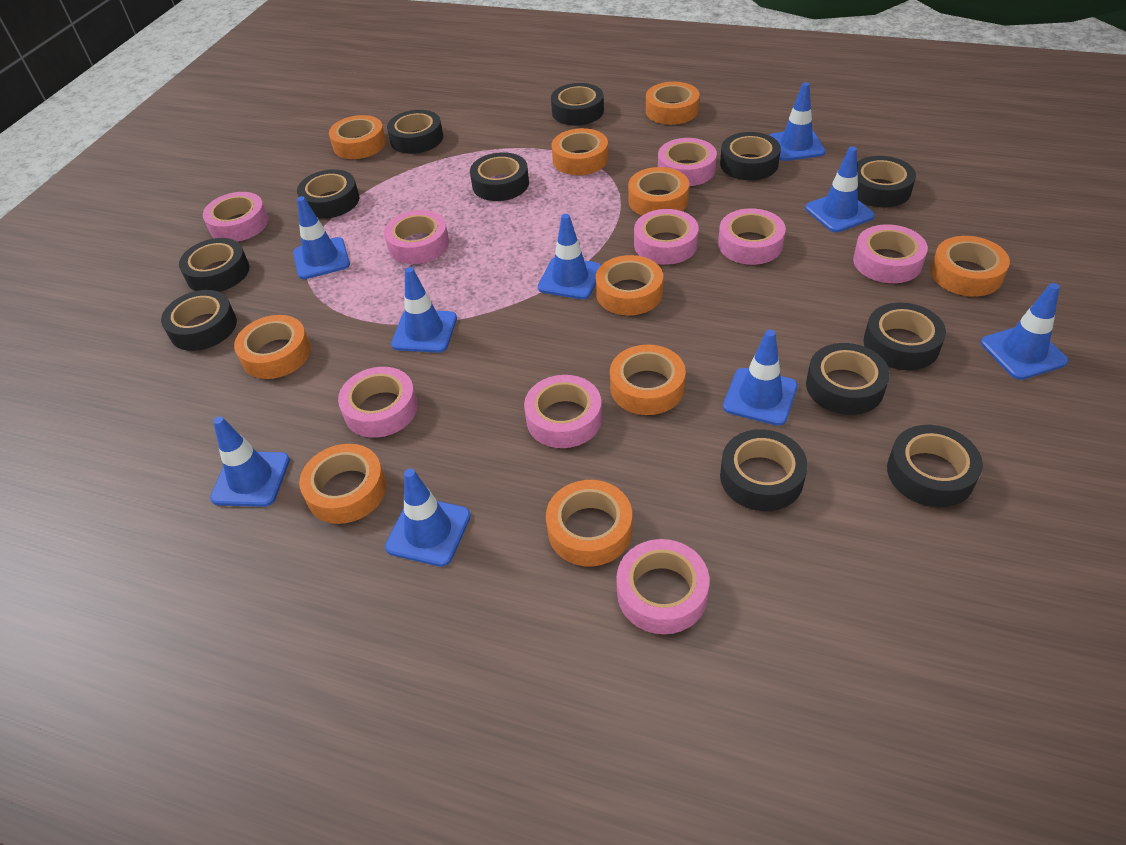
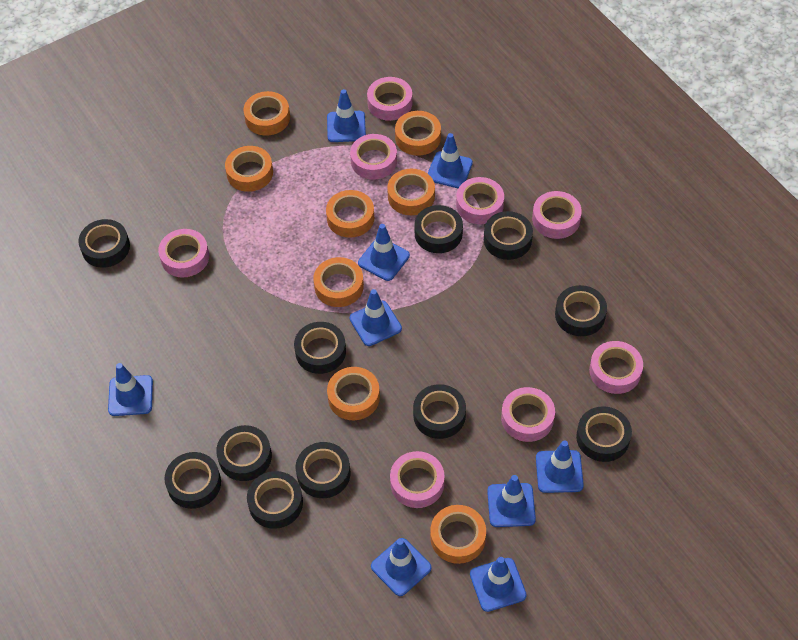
black tape: 12 -> 11
orange tape: 10 -> 8
pink tape: 9 -> 8

